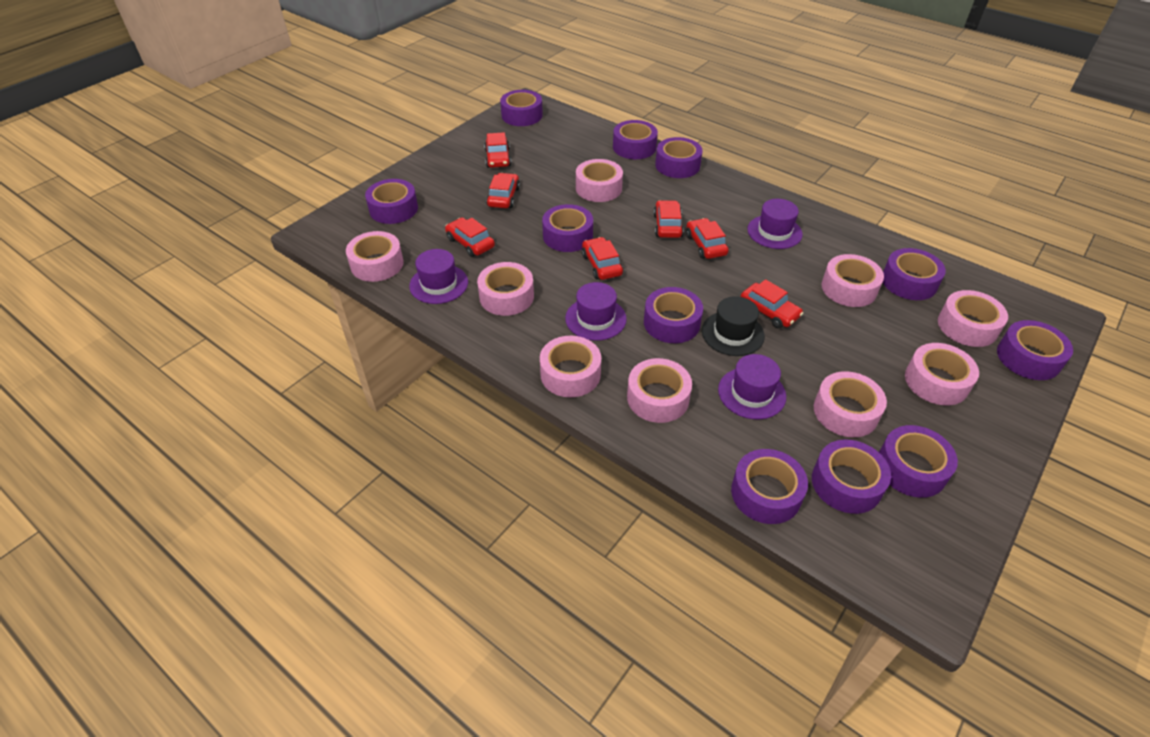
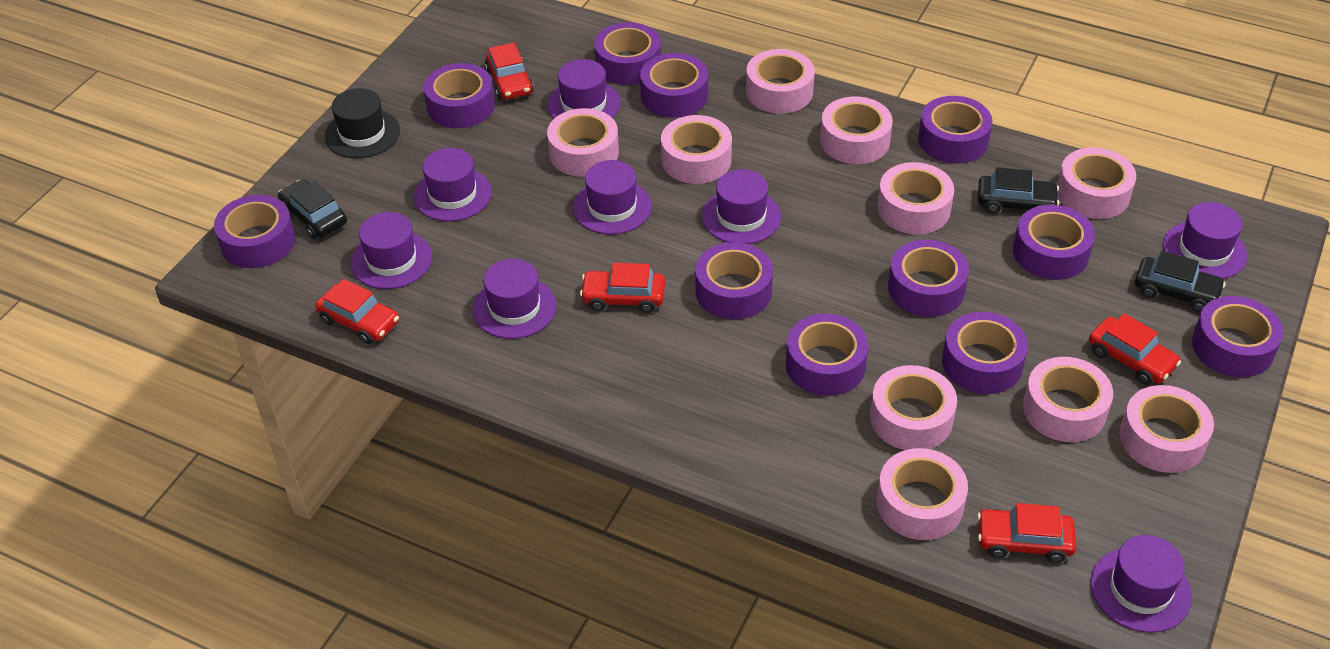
black car: 0 -> 3
pink tape: 9 -> 10
purple hat: 4 -> 8
red car: 7 -> 5

